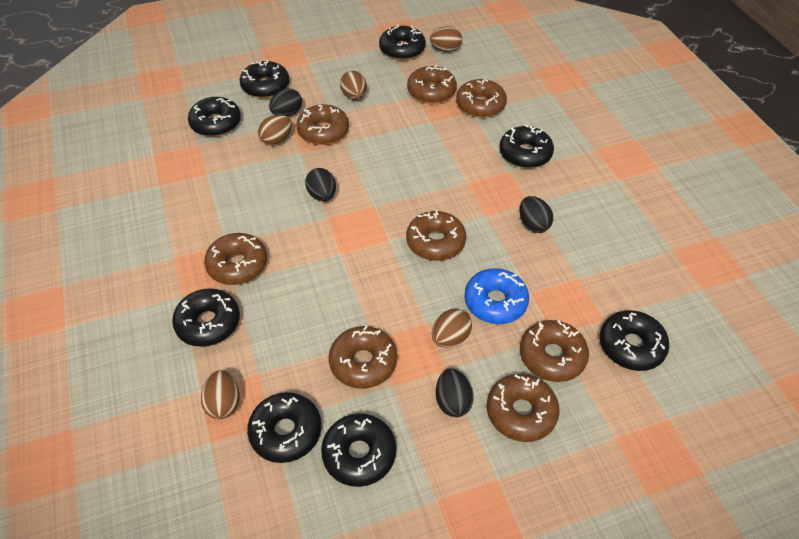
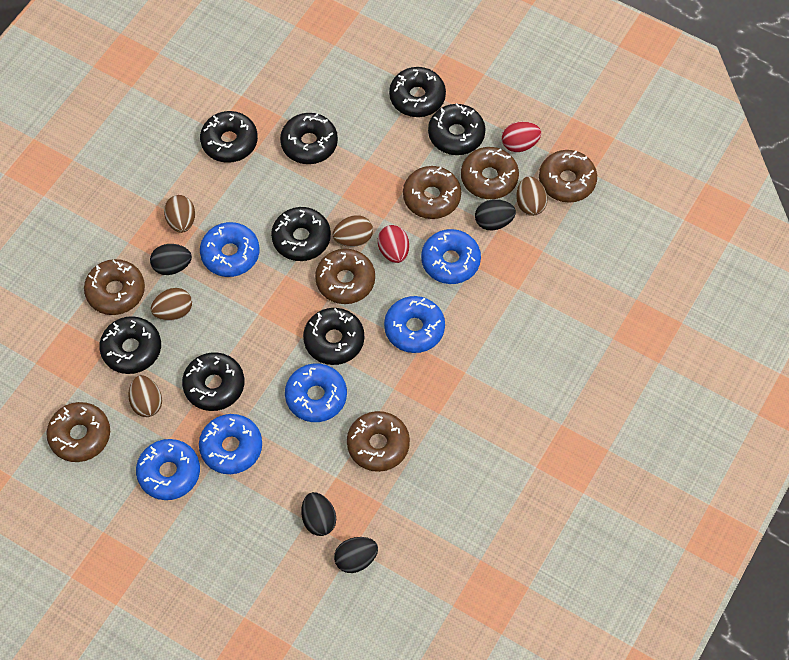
blue donut: 1 -> 6
brown donut: 8 -> 7
red egg: 0 -> 2

